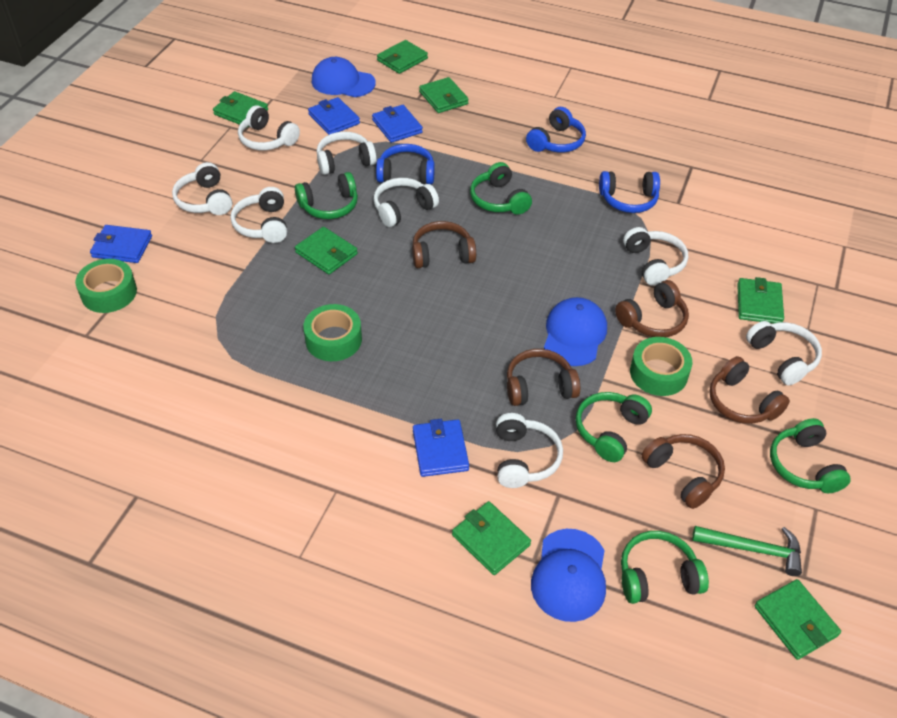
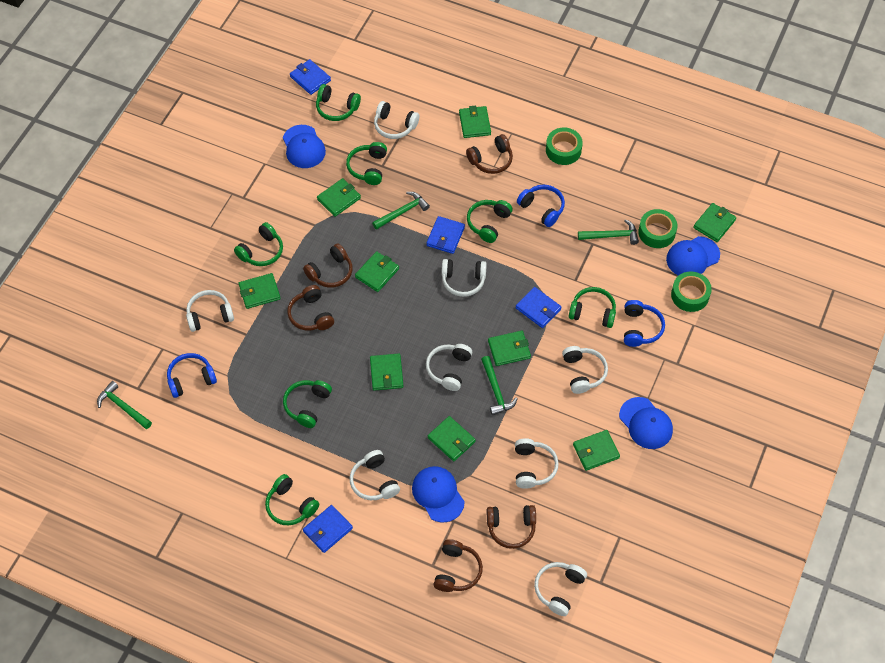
blue cap: 3 -> 4
green hammer: 1 -> 4
green headphones: 5 -> 7
green wallet: 7 -> 9

